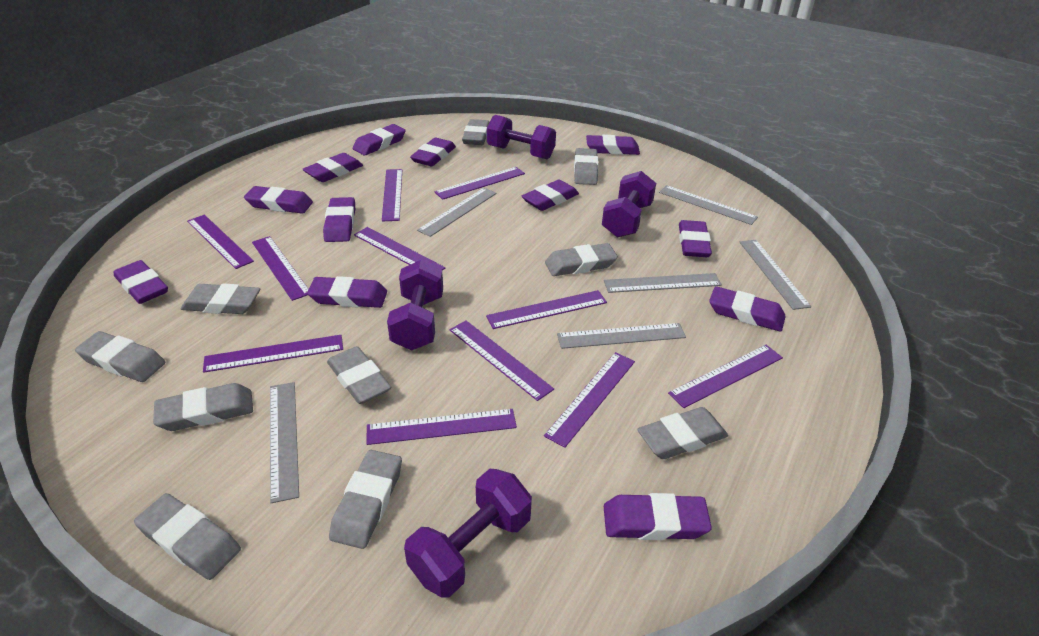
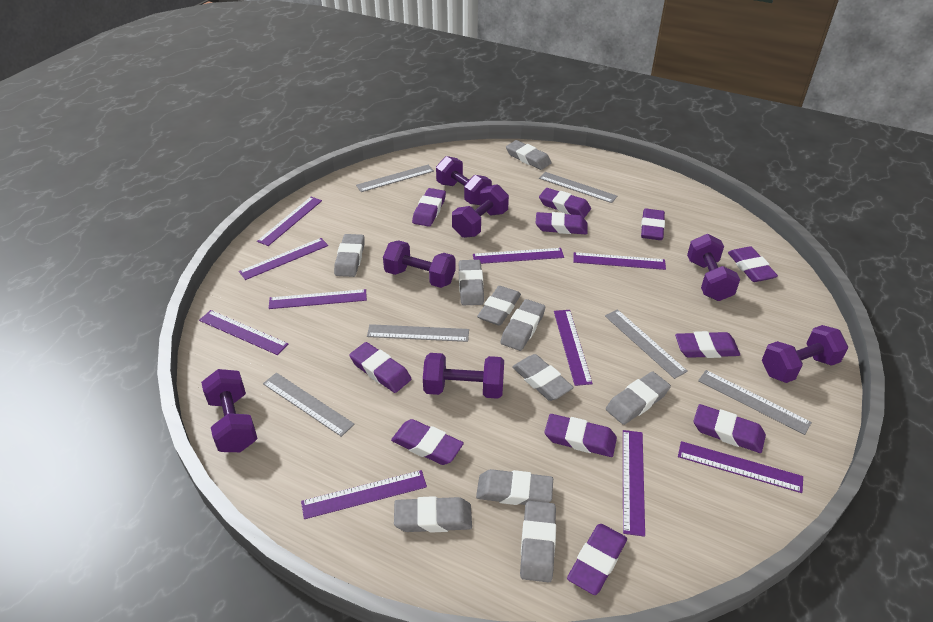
purple dumbbell: 4 -> 7
purple eraser: 12 -> 11
purple ruler: 11 -> 10

